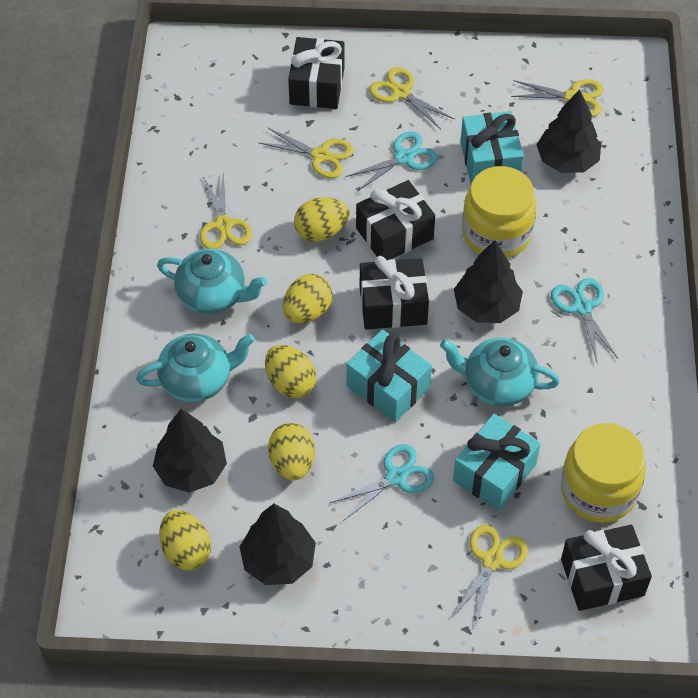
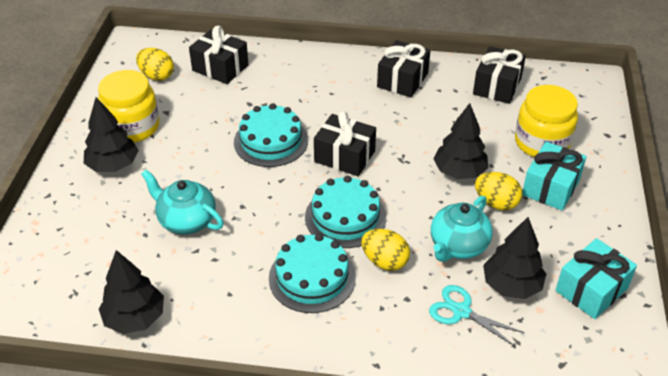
turquoise cake: 0 -> 3
turquoise gift: 3 -> 2
turquoise scissors: 3 -> 1
turquoise teapot: 3 -> 2
yellow egg: 5 -> 3
yellow scissors: 5 -> 0

